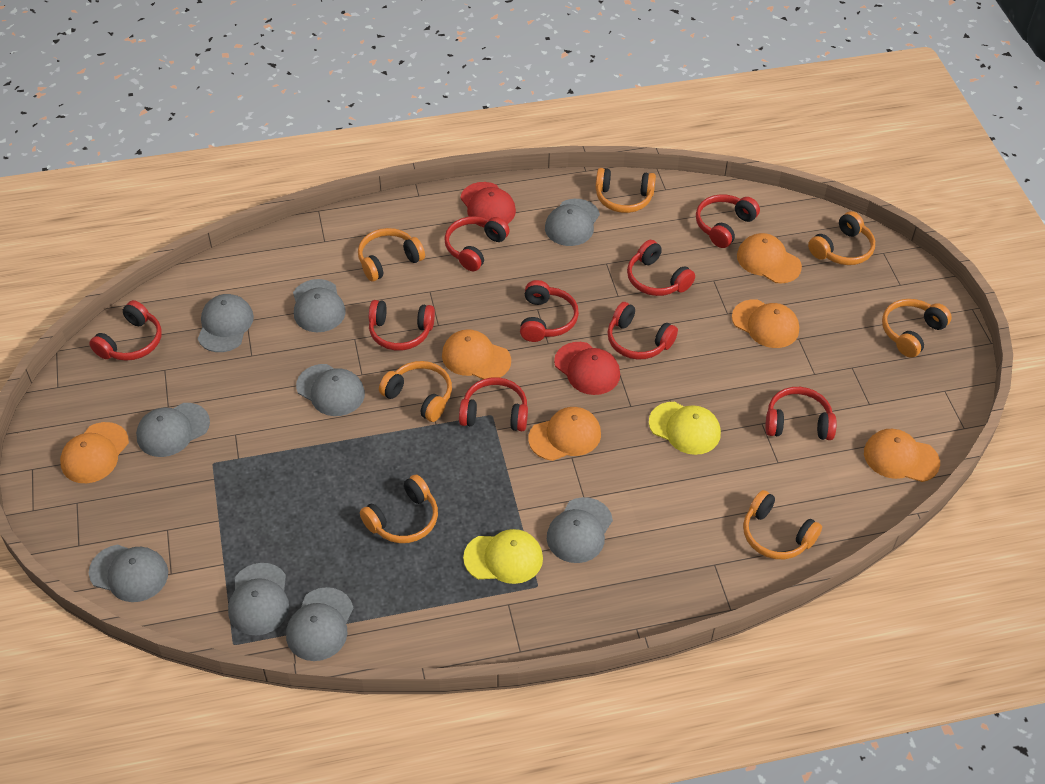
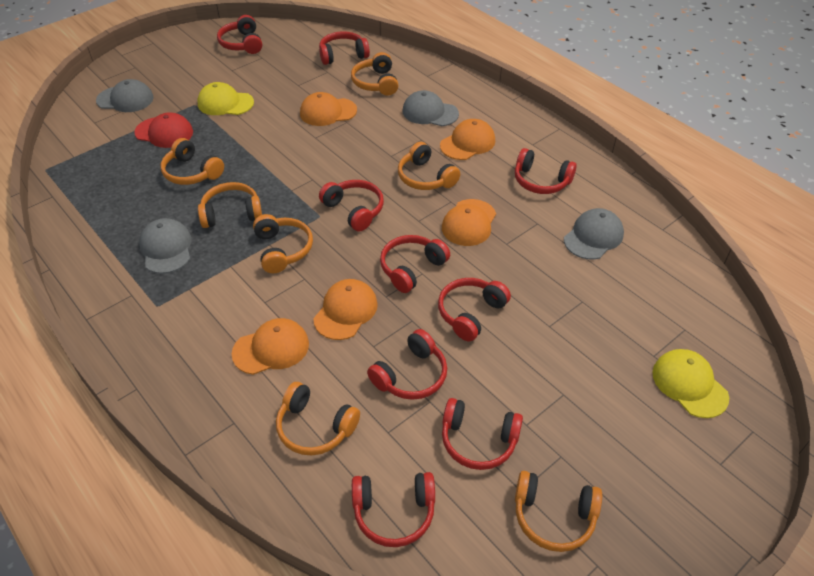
grey cap: 9 -> 4
orange cap: 6 -> 5
red cap: 2 -> 1

